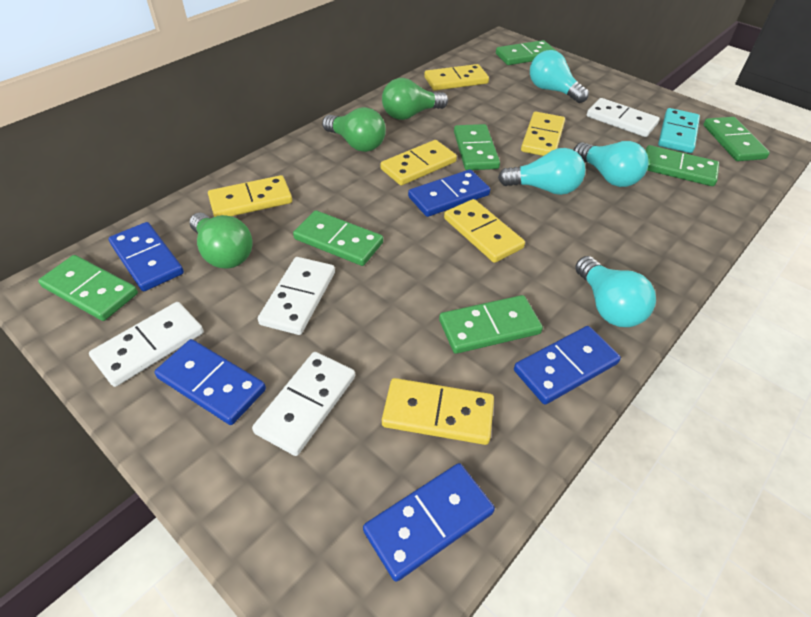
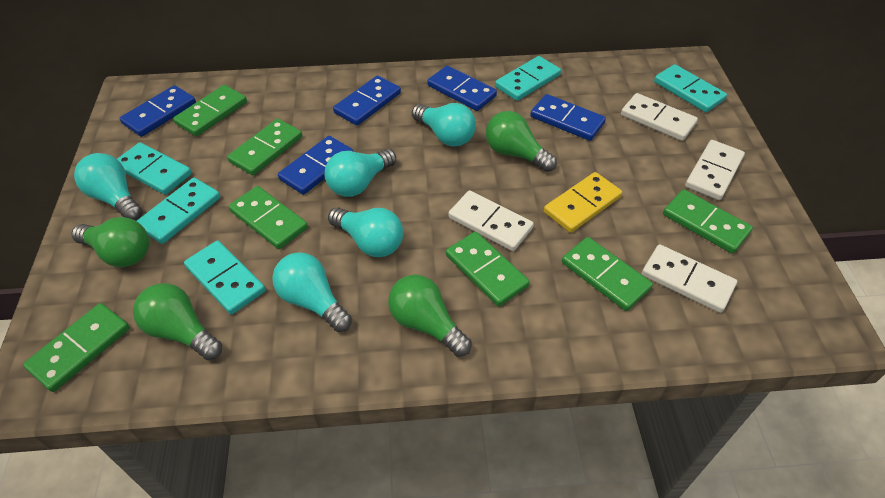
green light bulb: 3 -> 4
turquoise domino: 1 -> 5
turquoise light bulb: 4 -> 5
yellow domino: 6 -> 1

